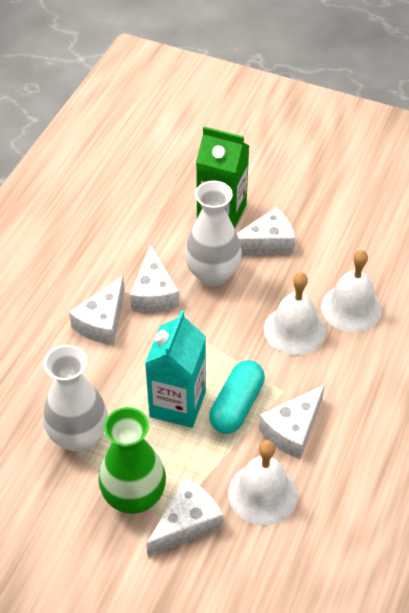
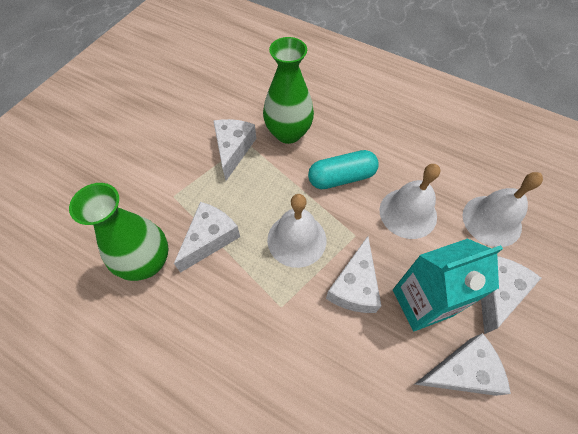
green carton: 1 -> 0
green vase: 1 -> 2
white vase: 2 -> 0

